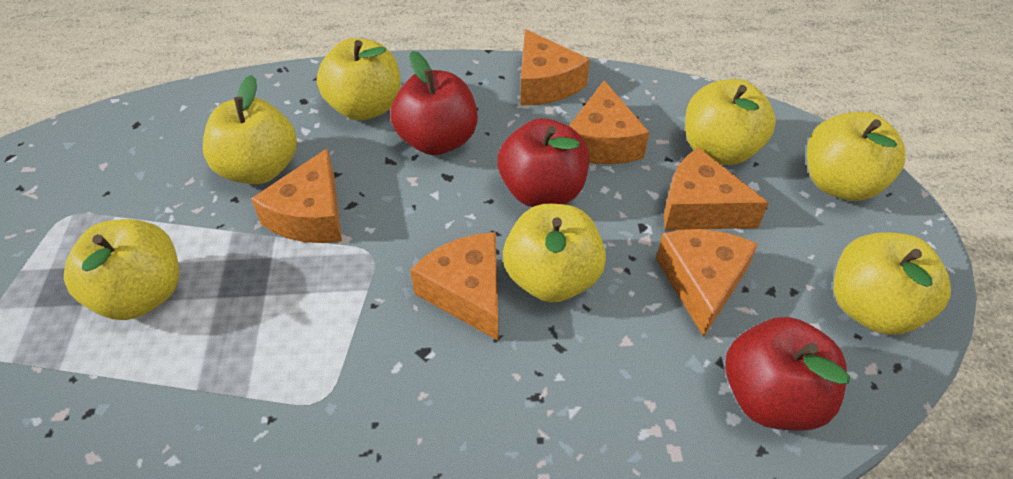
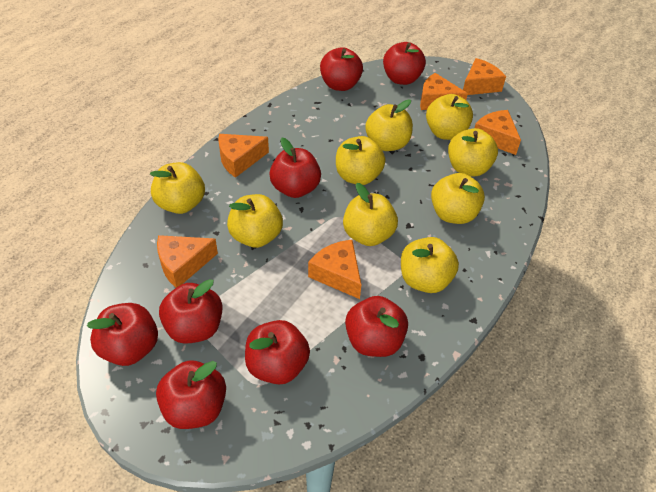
red apple: 3 -> 8
yellow apple: 7 -> 9

